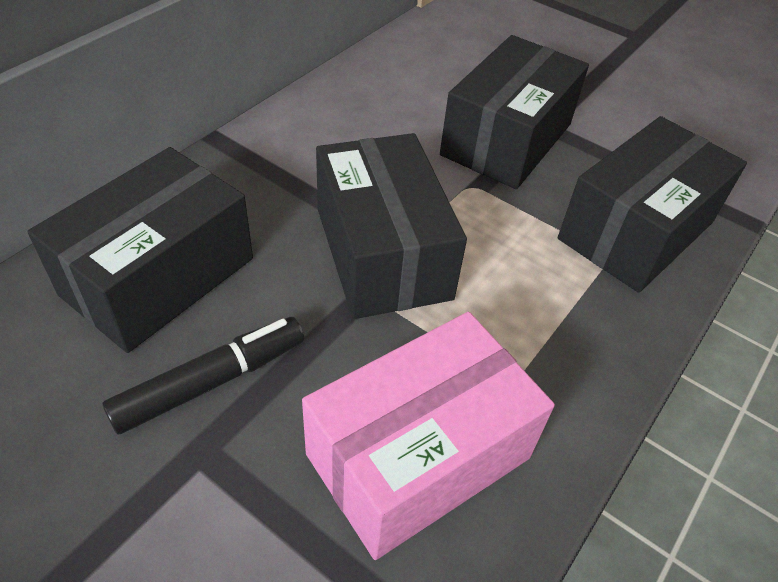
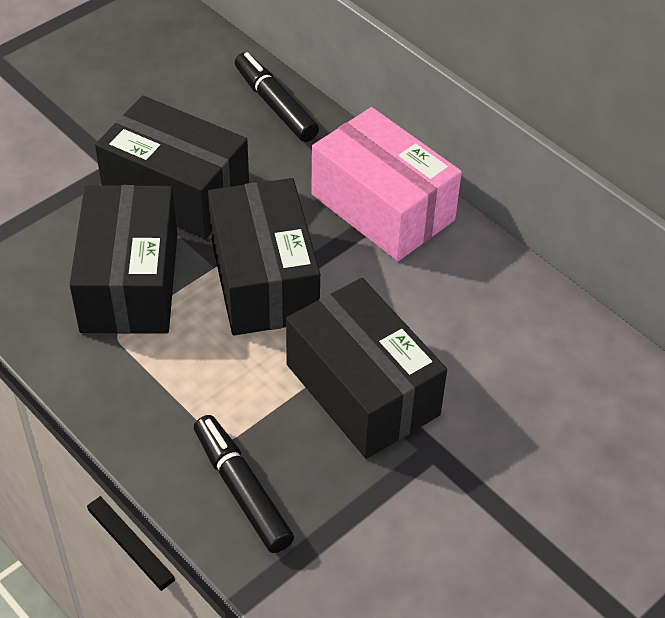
black marker: 1 -> 2

